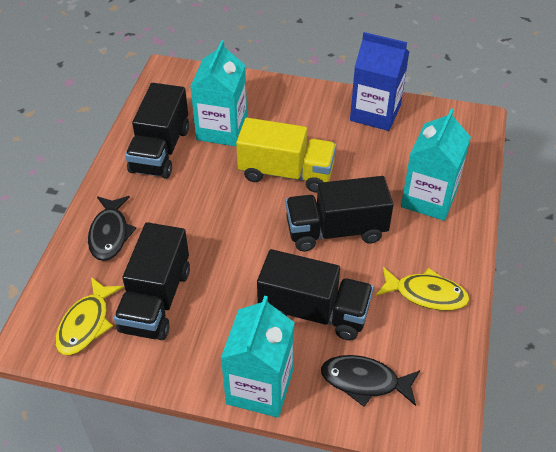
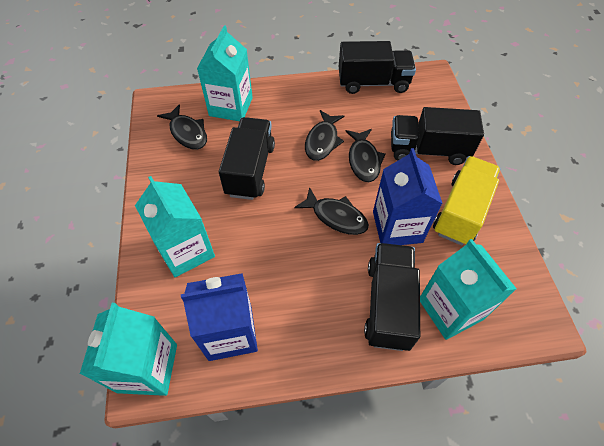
black fish: 2 -> 4
blue carton: 1 -> 2
turquoise carton: 3 -> 4
yellow fish: 2 -> 0

